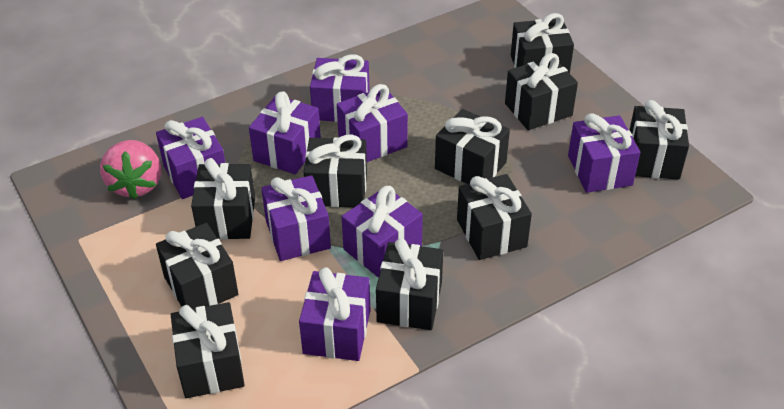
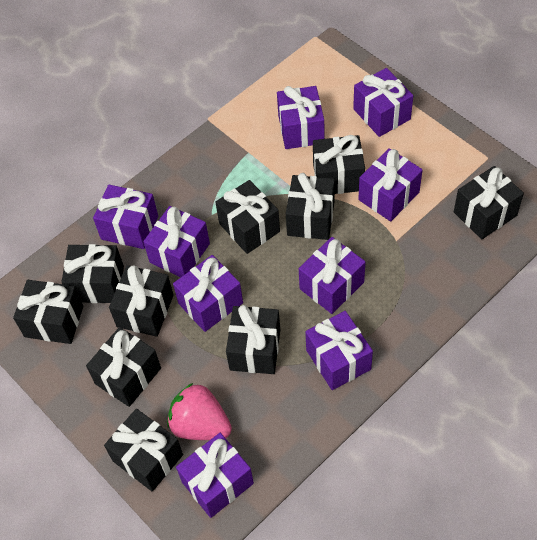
purple gift: 8 -> 9

